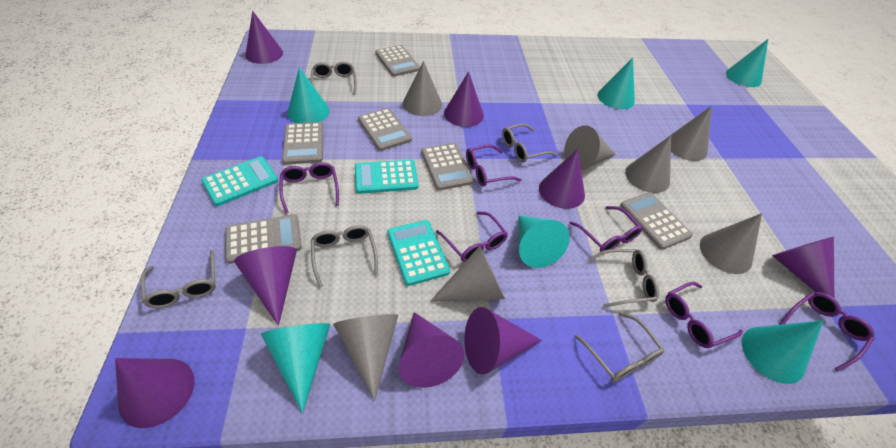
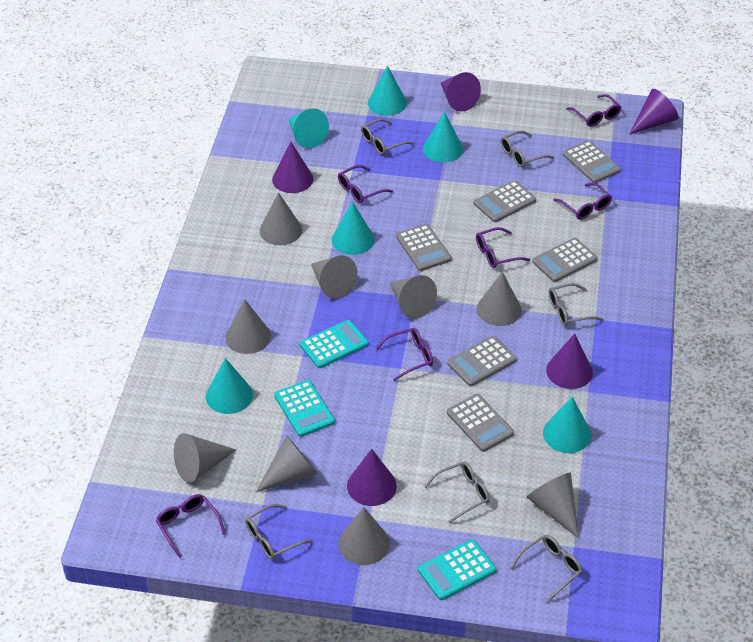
grey cone: 7 -> 9
purple cone: 8 -> 5

